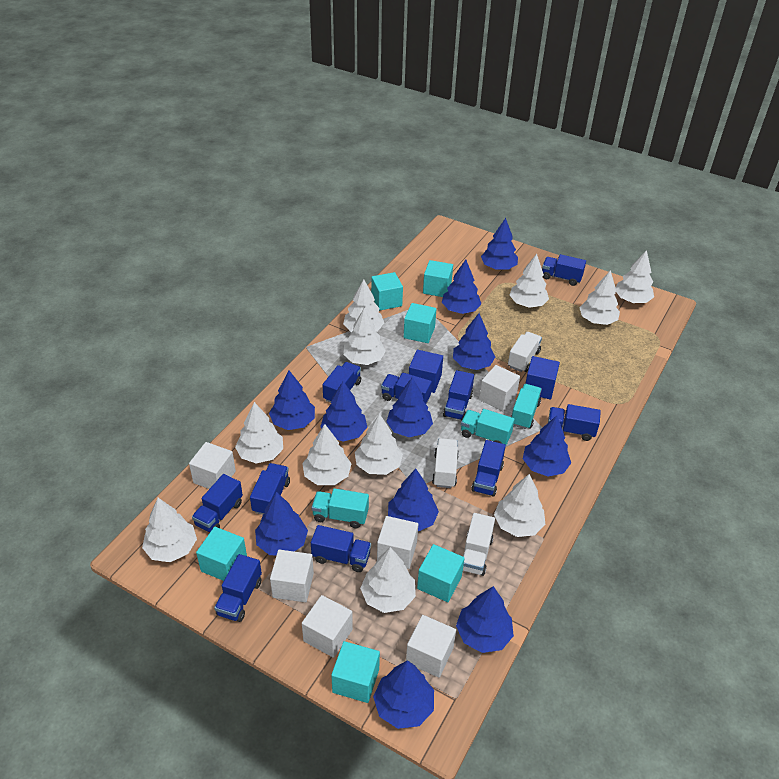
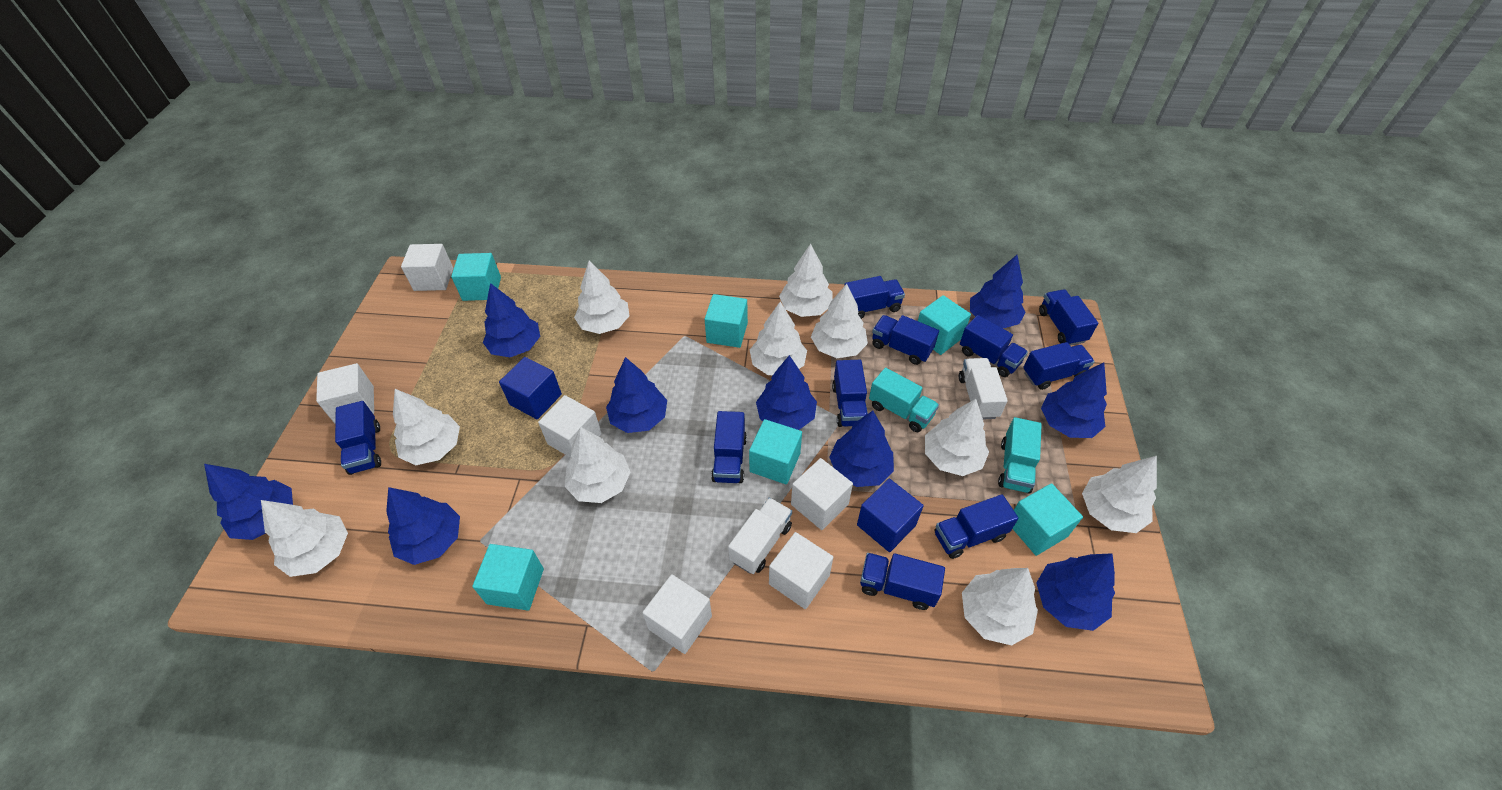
blue tree: 11 -> 9
turquoise truck: 3 -> 2
white tree: 11 -> 10
white truck: 3 -> 2

